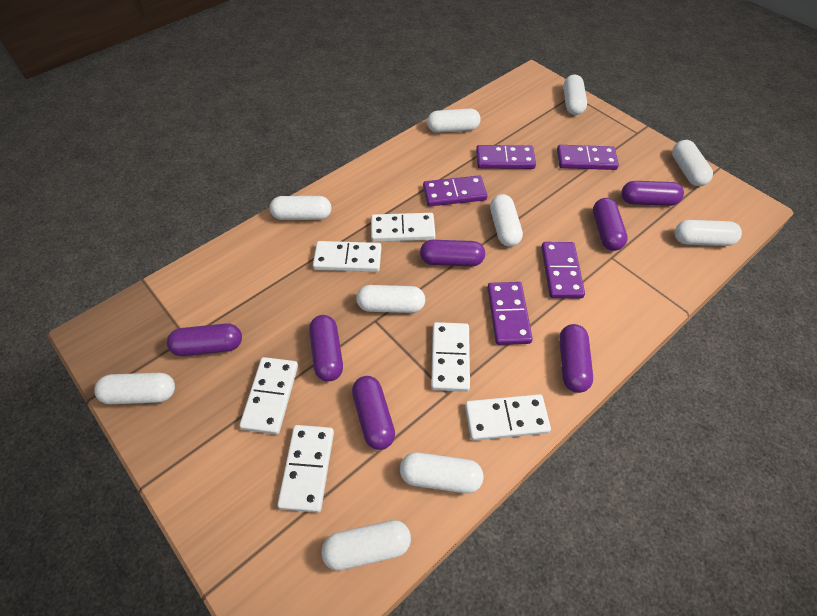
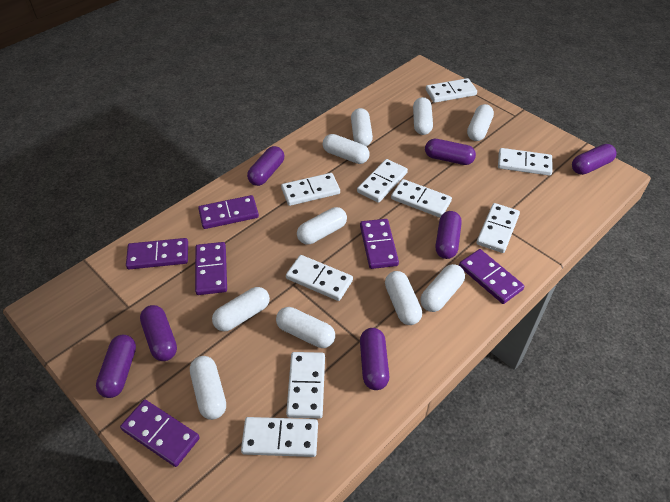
purple domino: 5 -> 6
white domino: 6 -> 9

